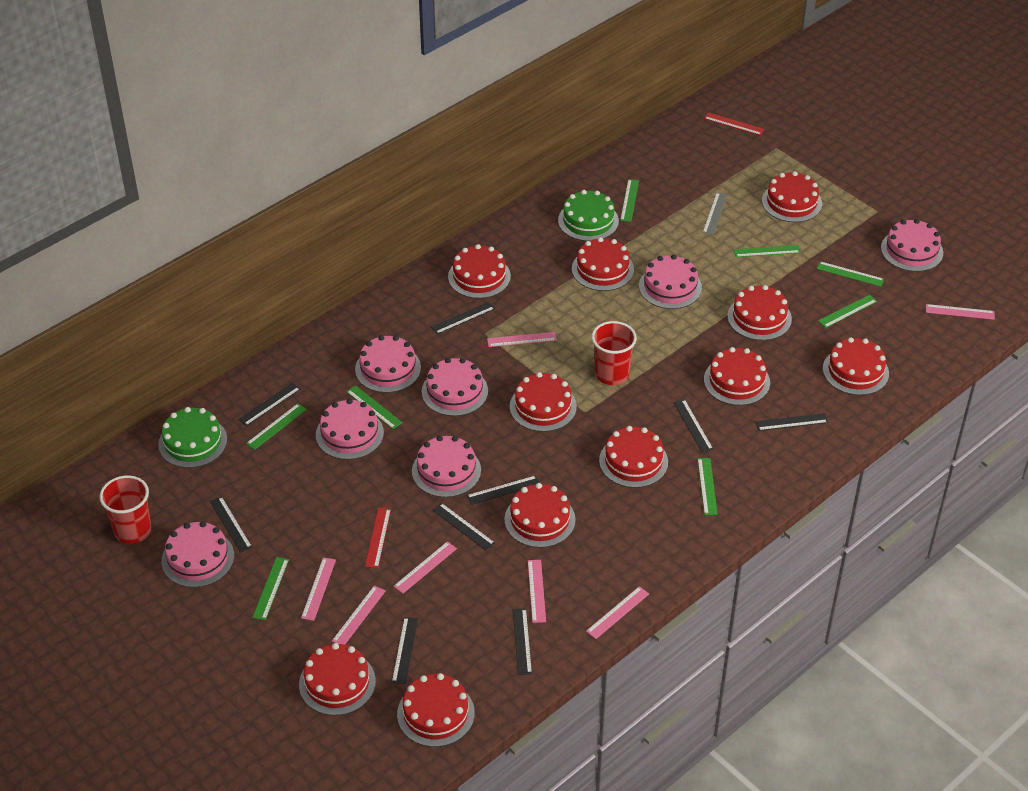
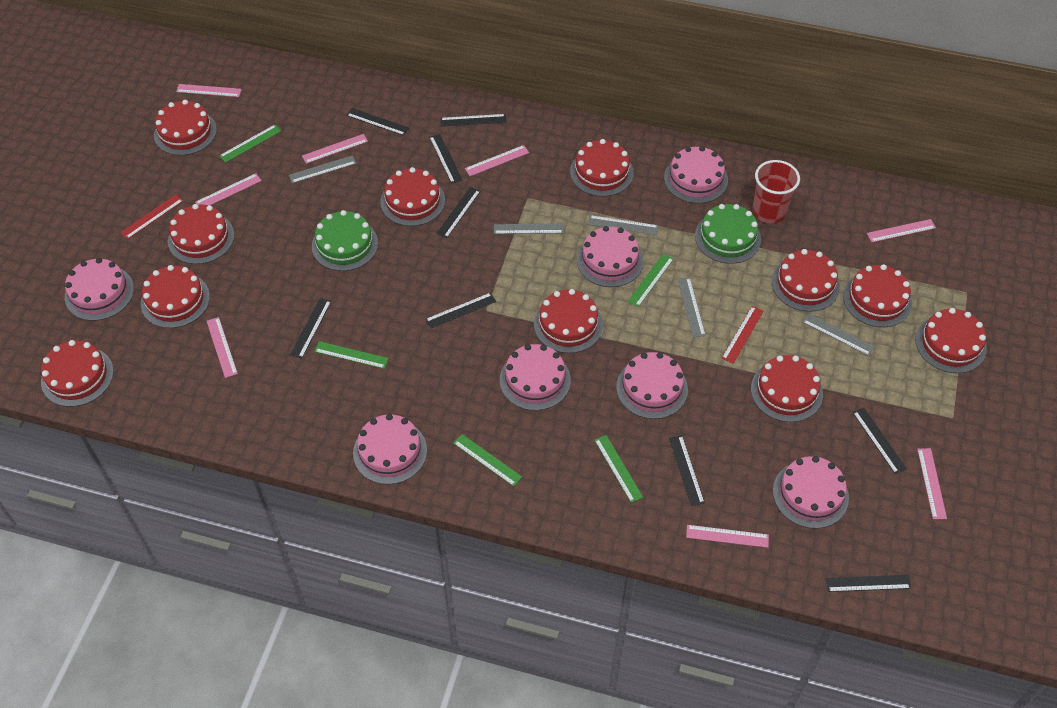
green ruler: 8 -> 5
grey ruler: 1 -> 5
pink ruler: 7 -> 8
red cup: 2 -> 1

